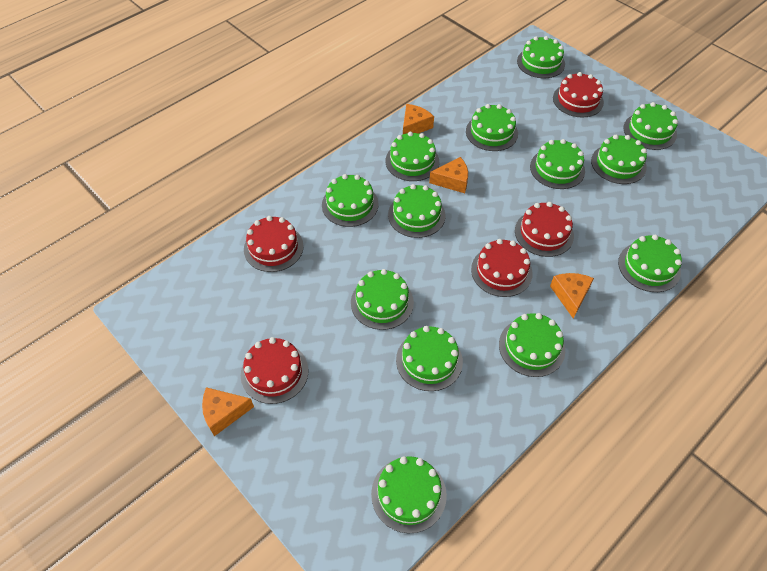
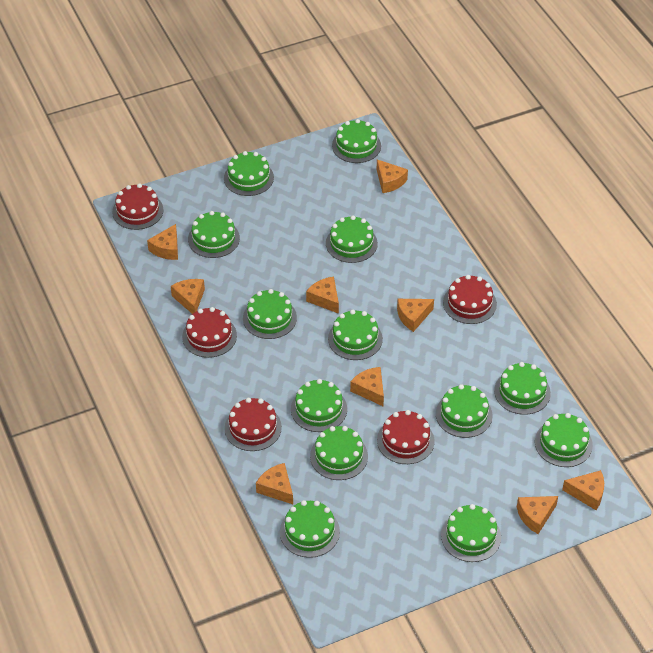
orange cheese: 4 -> 9

